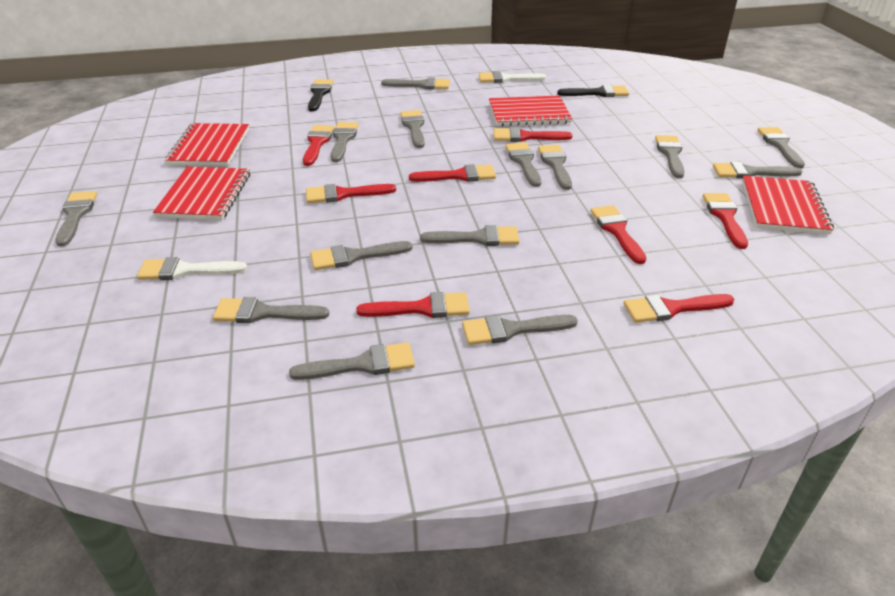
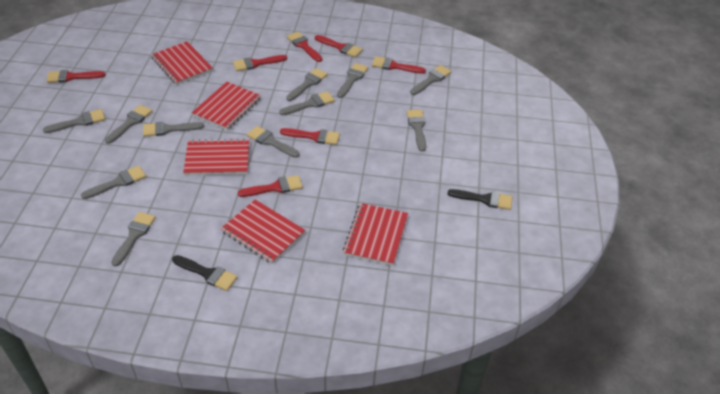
grey brush: 14 -> 11
red brush: 8 -> 7
red notebook: 4 -> 5
white brush: 2 -> 0

